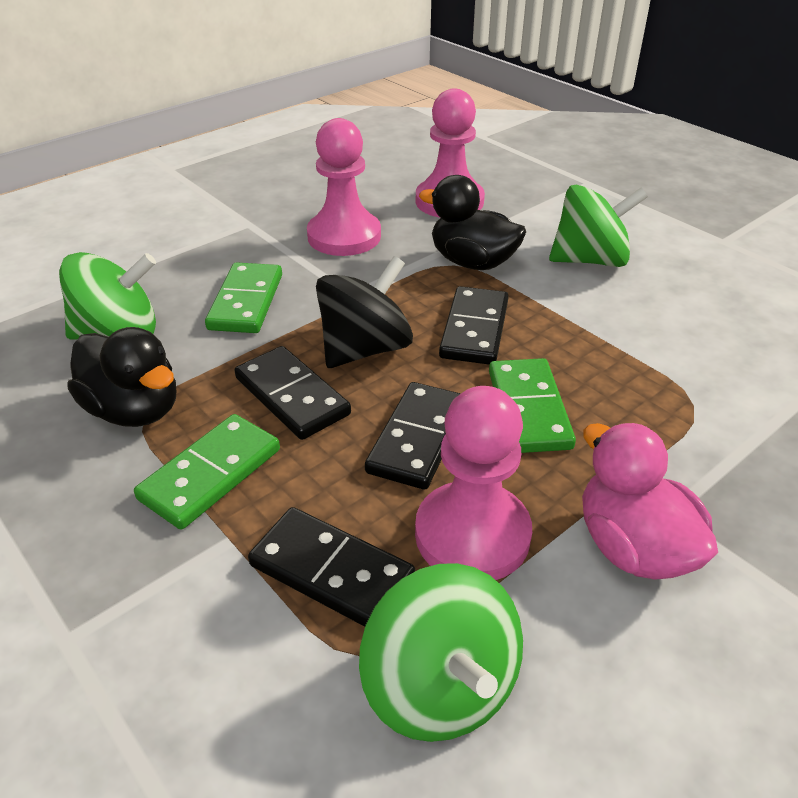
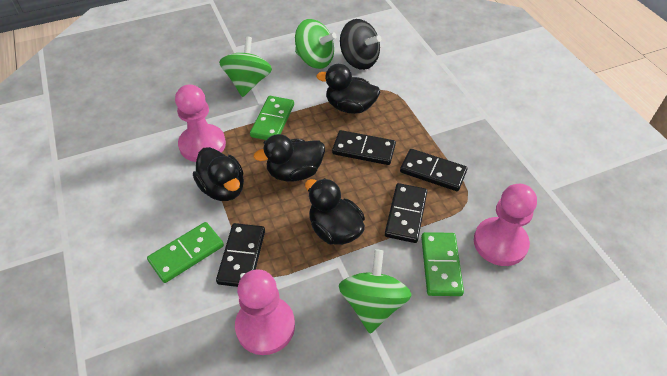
black duck: 2 -> 4
pink duck: 1 -> 0

